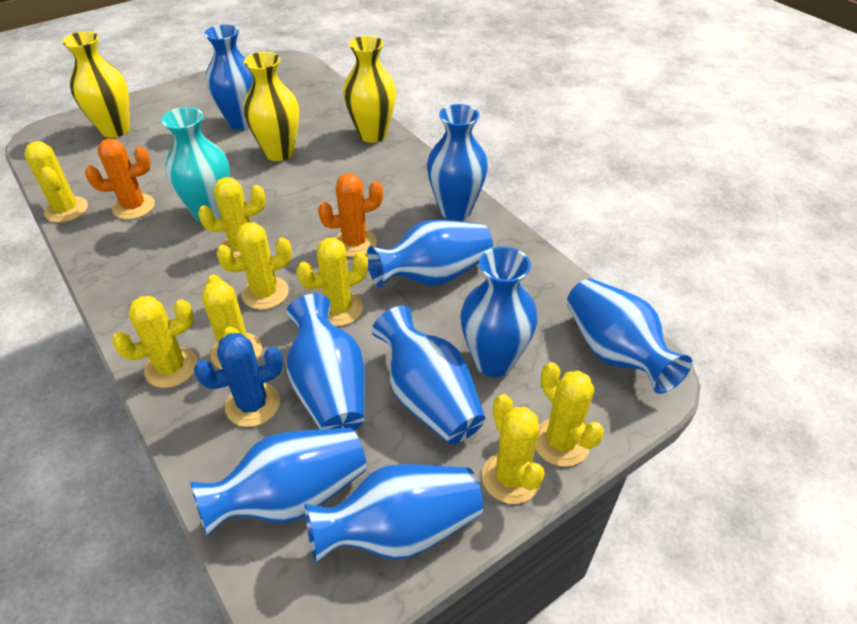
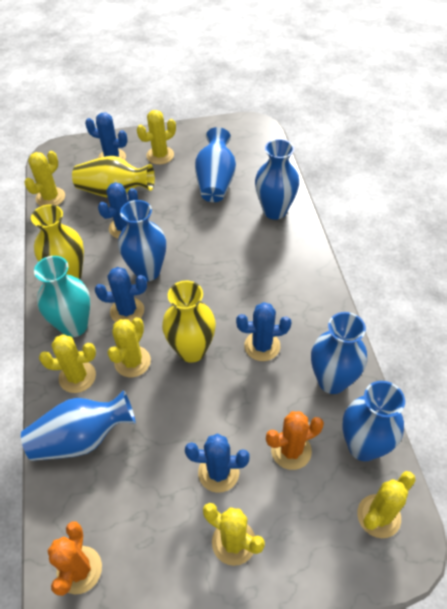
blue cactus: 1 -> 5
blue vase: 9 -> 6
yellow cactus: 8 -> 6

